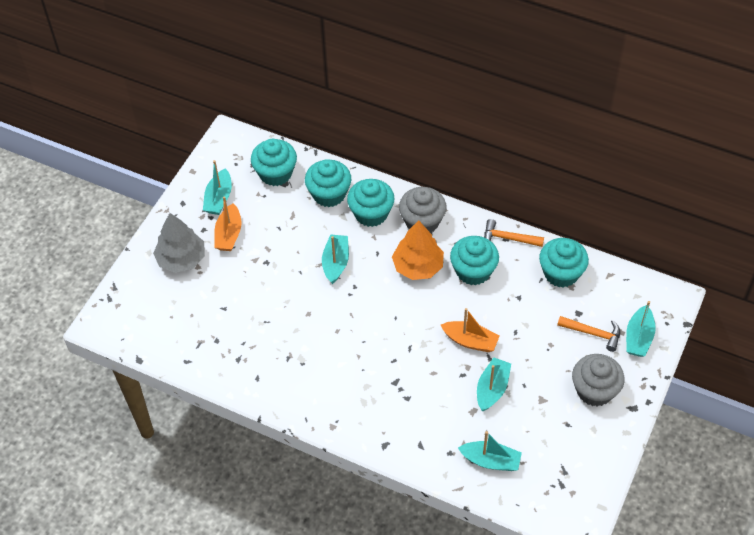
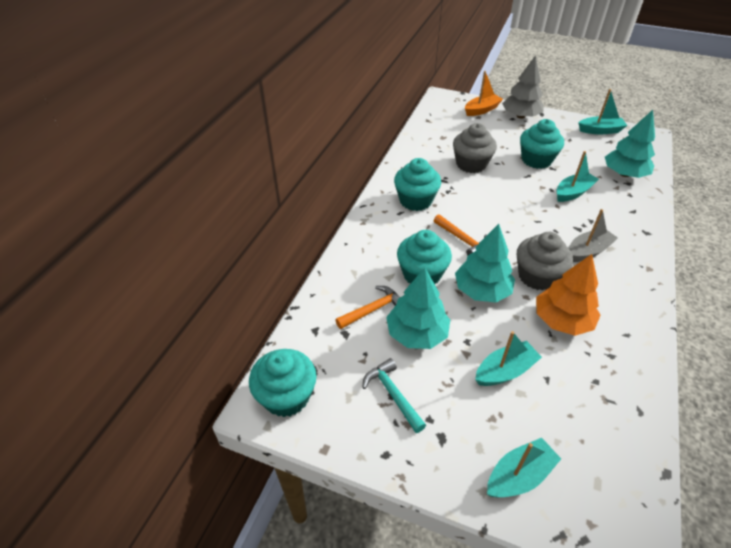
grey boat: 0 -> 1
orange boat: 2 -> 1
turquoise boat: 5 -> 4
turquoise cupcake: 5 -> 4
turquoise hammer: 0 -> 1
turquoise tree: 0 -> 3

